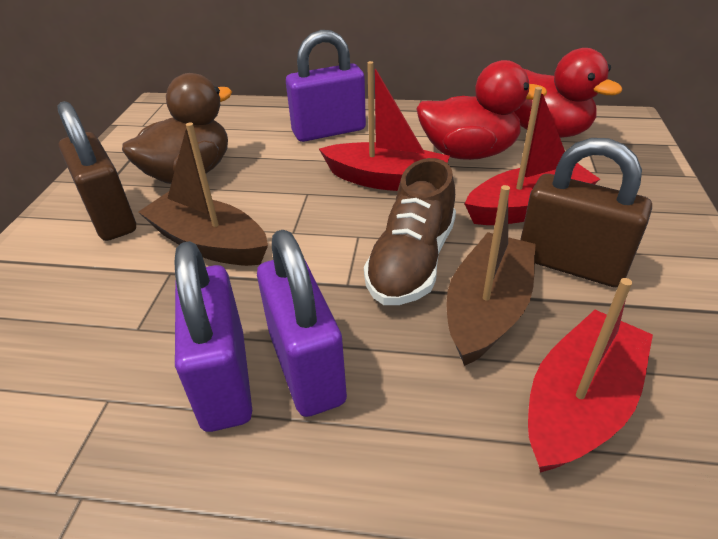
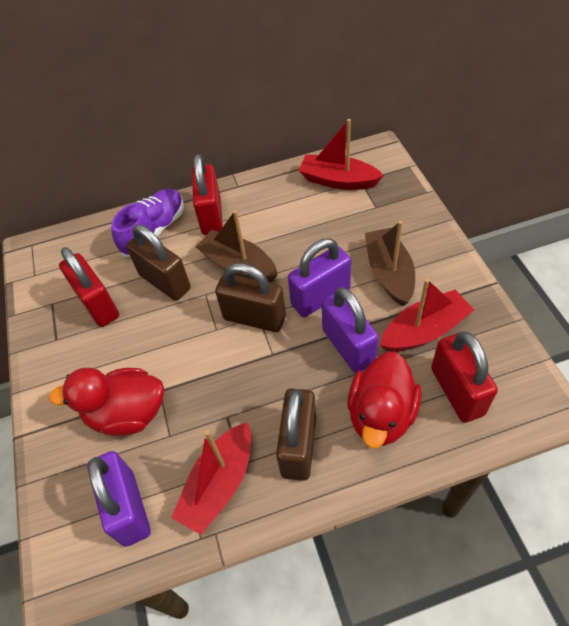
brown duck: 1 -> 0
brown padlock: 2 -> 3
brown shoe: 1 -> 0
purple shoe: 0 -> 1
red padlock: 0 -> 3

